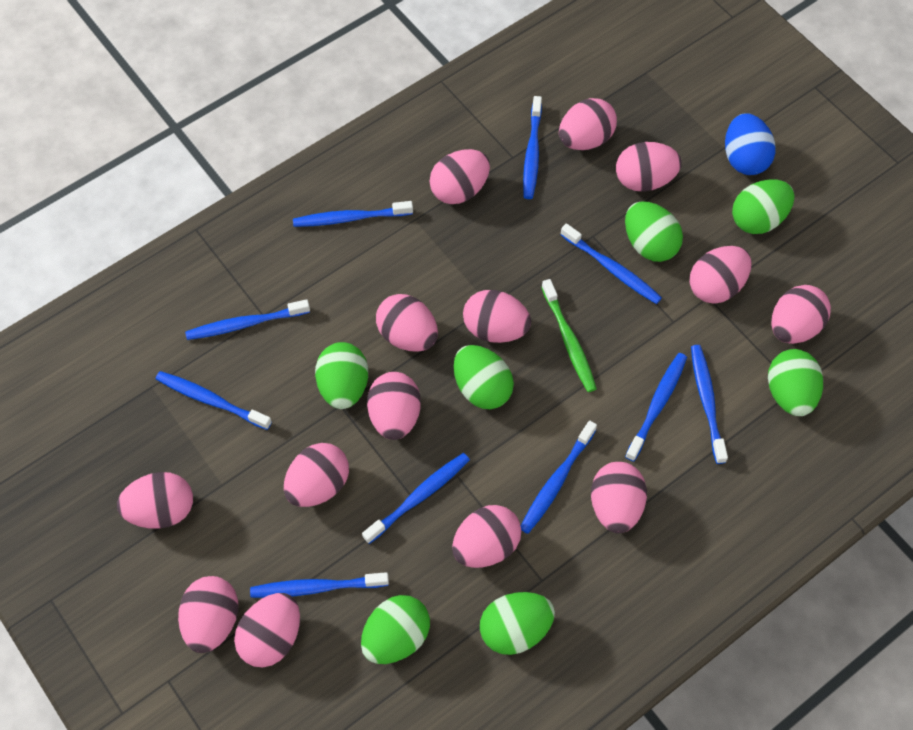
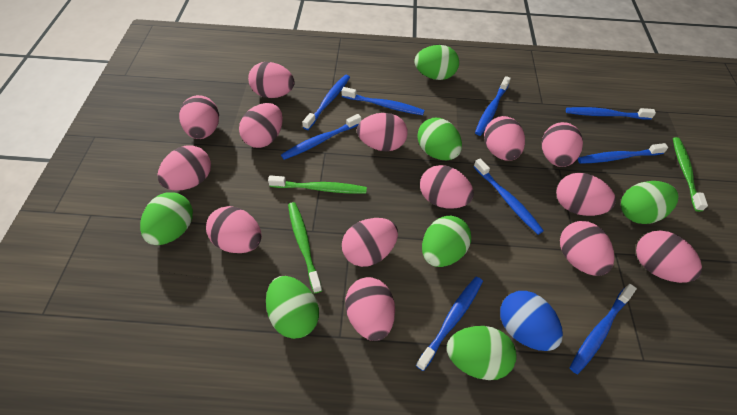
blue toothbrush: 10 -> 9
green toothbrush: 1 -> 3

